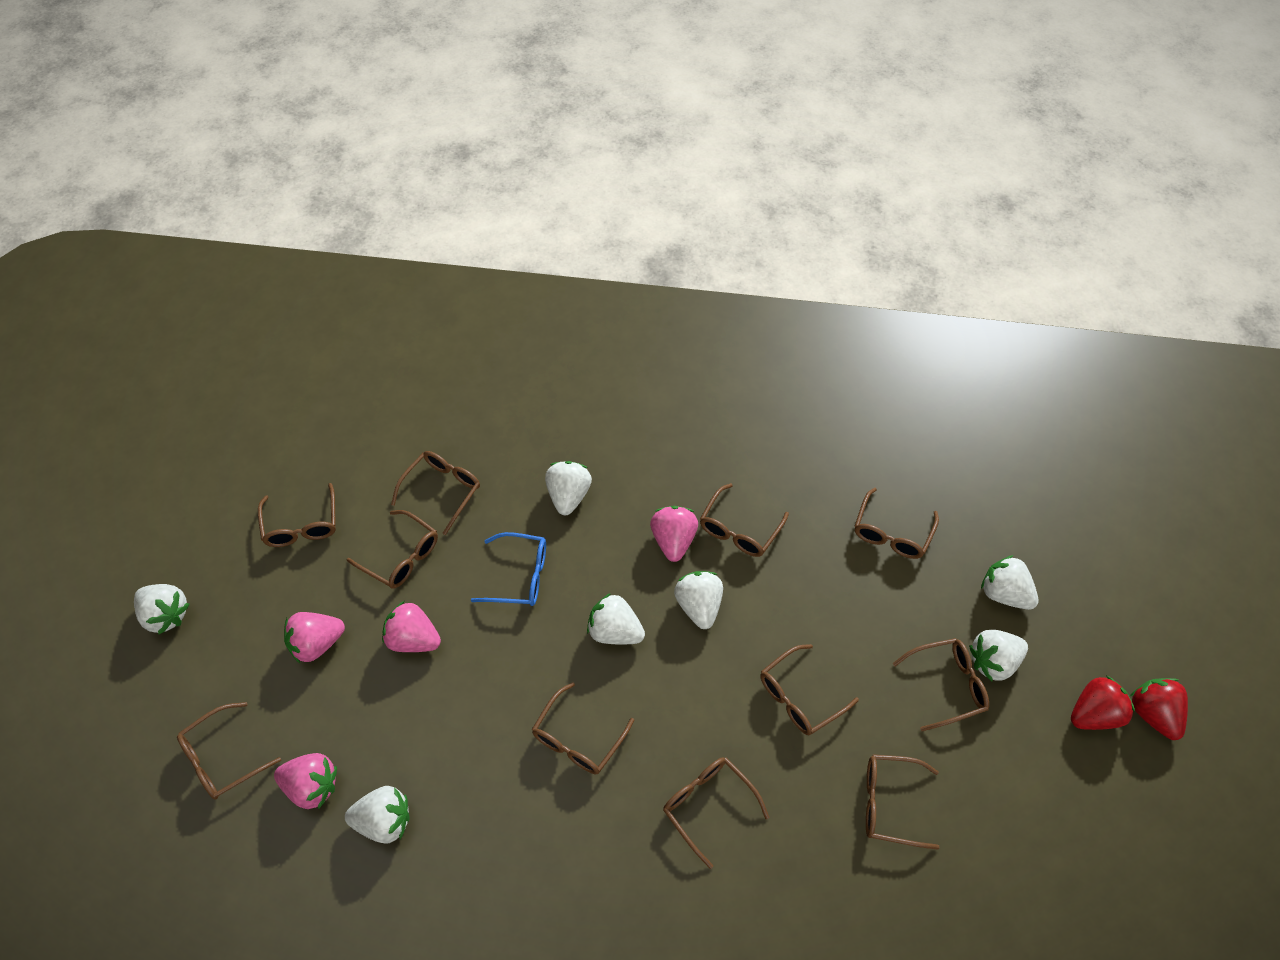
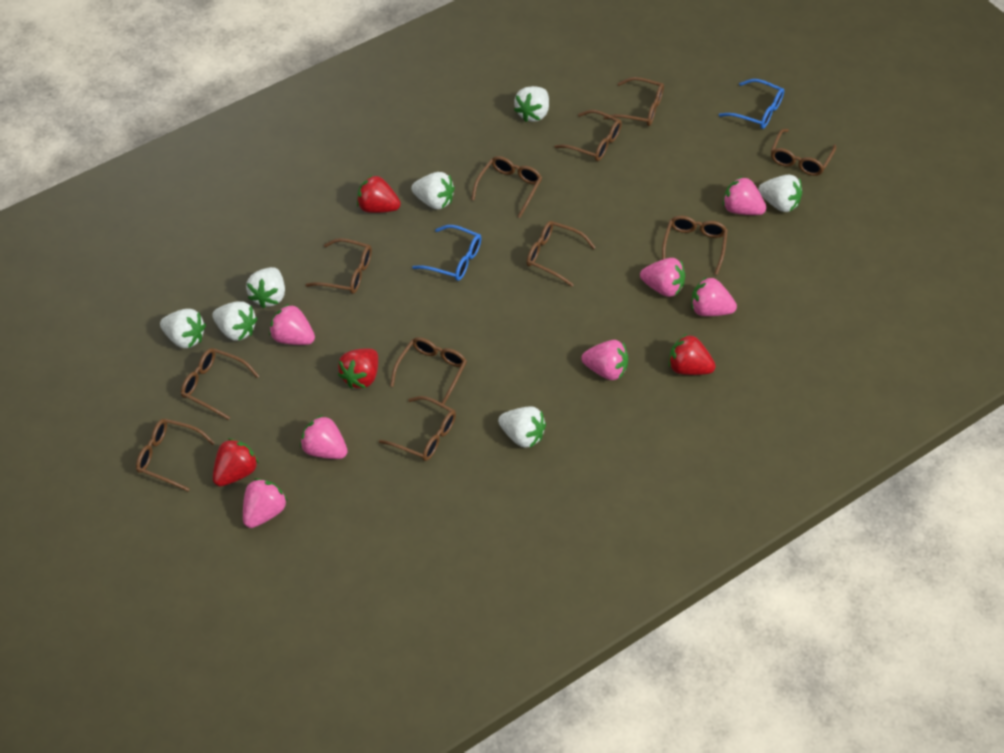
blue glasses: 1 -> 2
pink strawberry: 4 -> 7
red strawberry: 2 -> 4

